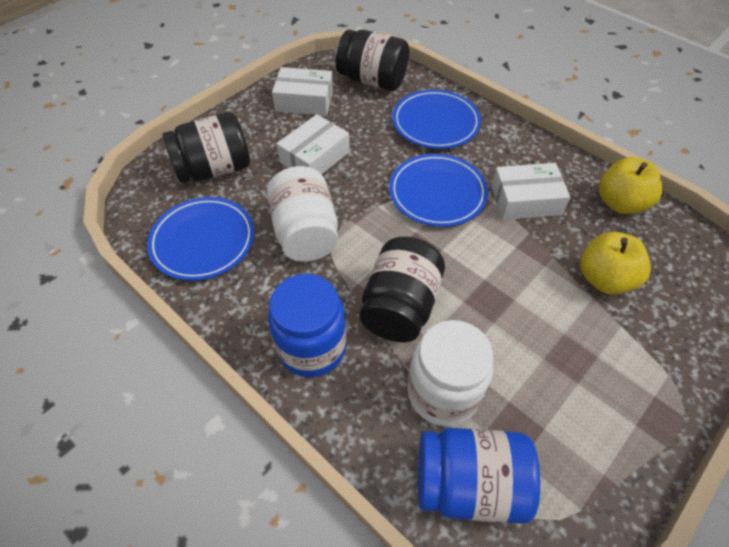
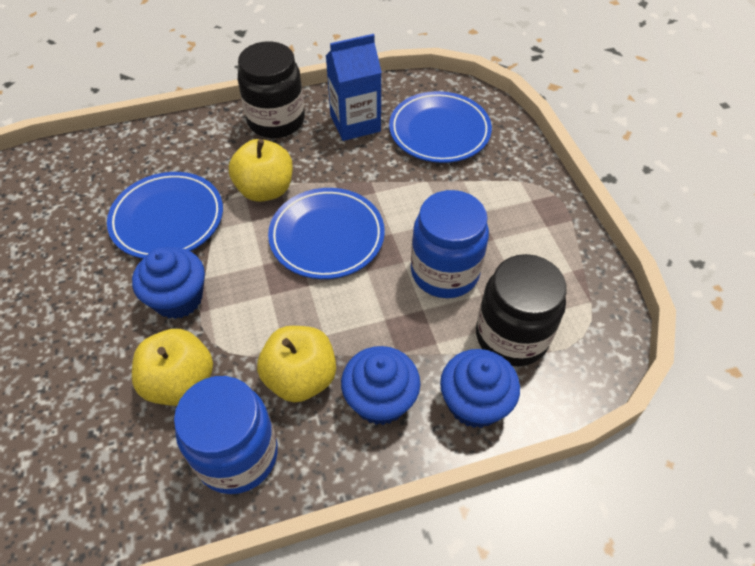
black jar: 3 -> 2
blue carton: 0 -> 1
blue cupcake: 0 -> 3
white box: 3 -> 0
white jar: 2 -> 0
yellow apple: 2 -> 3

